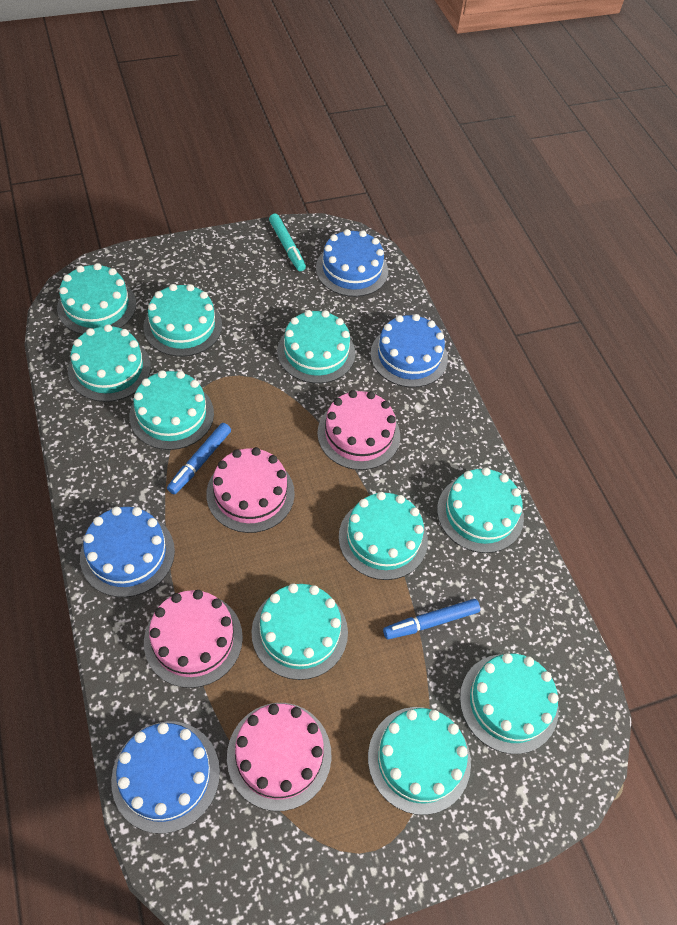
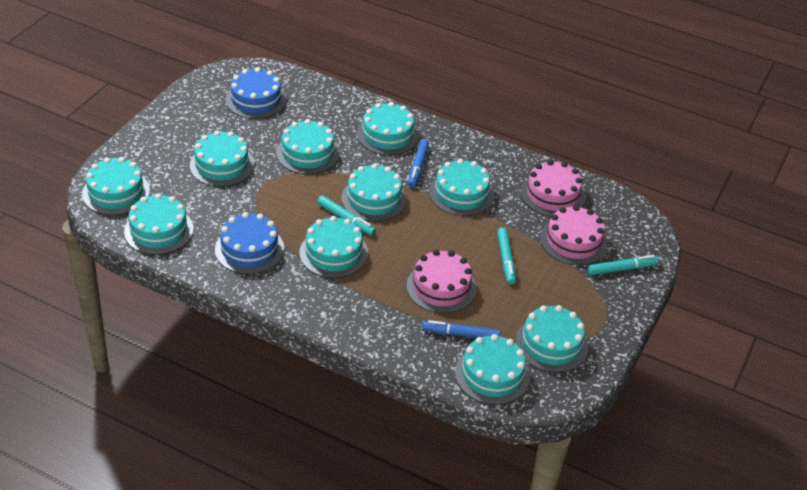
blue cake: 4 -> 2
pink cake: 4 -> 3
turquoise marker: 1 -> 3

